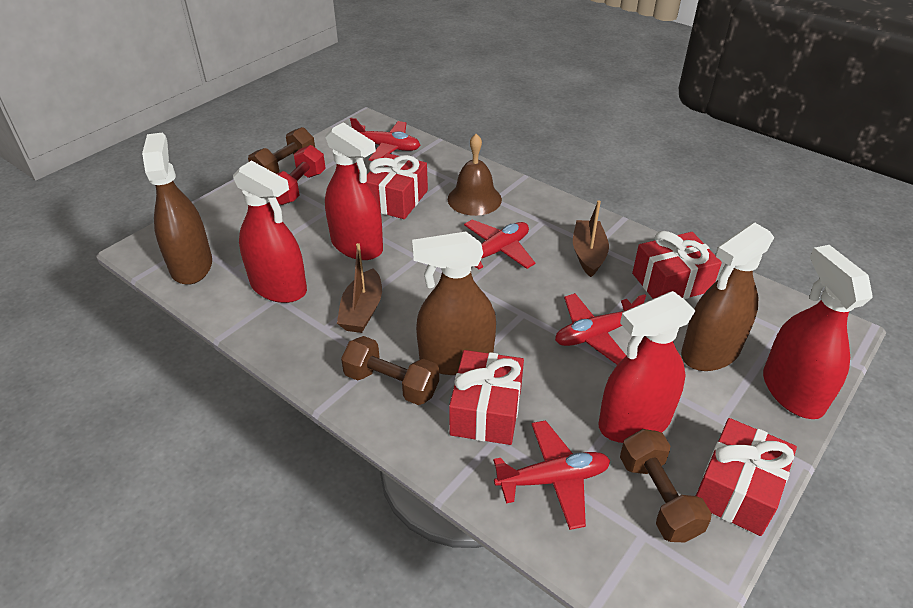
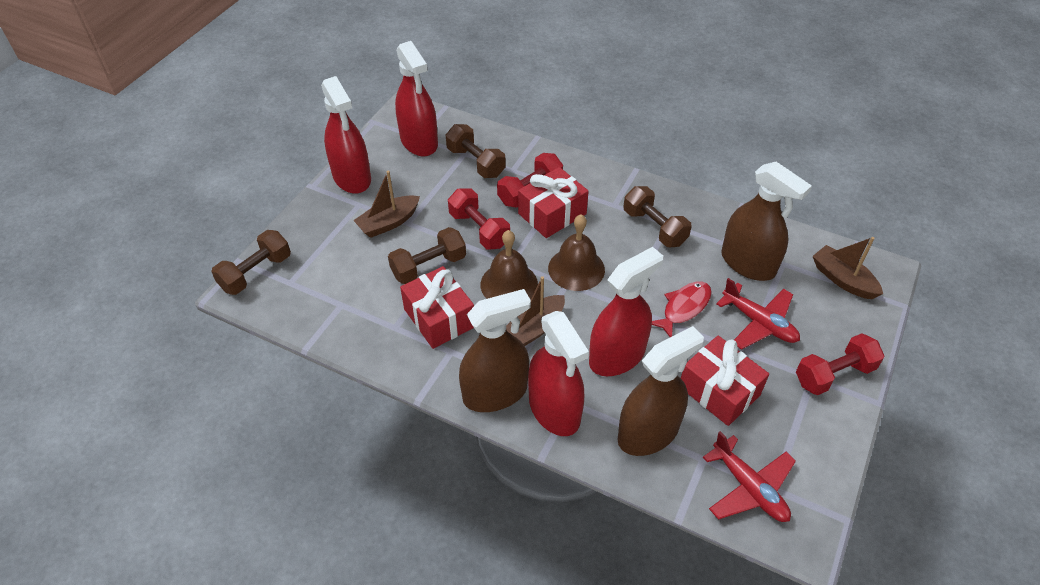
brown bell: 1 -> 2
brown boat: 2 -> 3
brown dumbbell: 3 -> 4
red dumbbell: 1 -> 3
red fish: 0 -> 1
red gift: 4 -> 3
red plane: 4 -> 2

